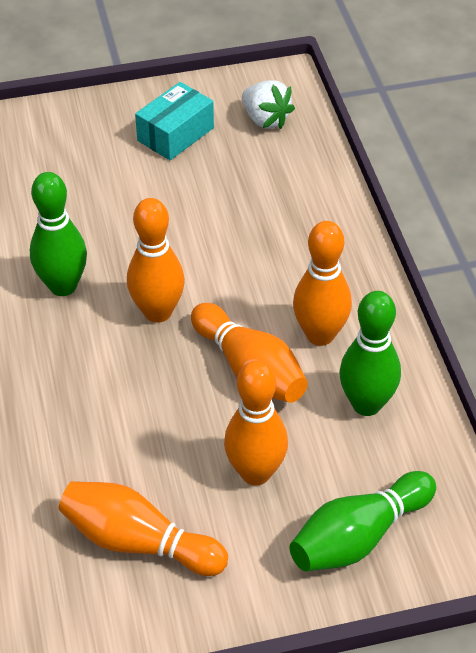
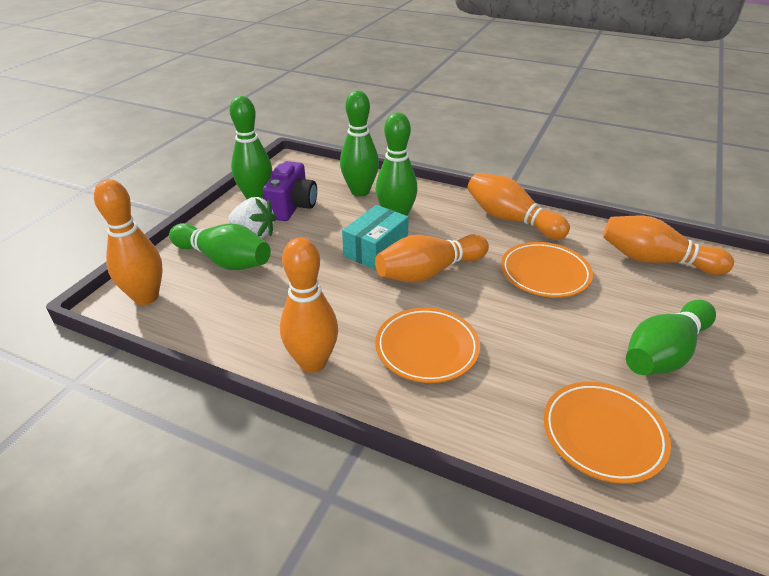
green bowling pin: 3 -> 5
orange plate: 0 -> 3
purple camera: 0 -> 1

